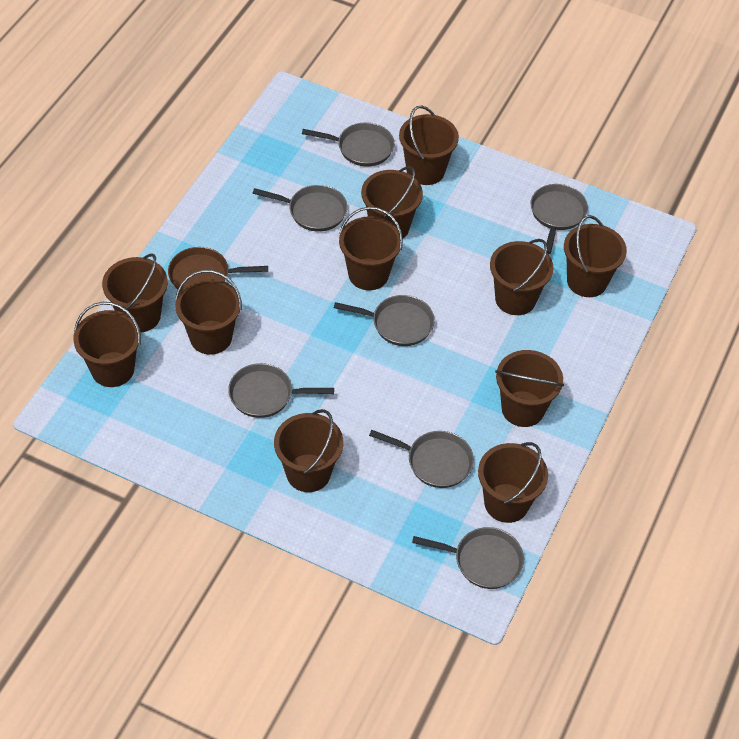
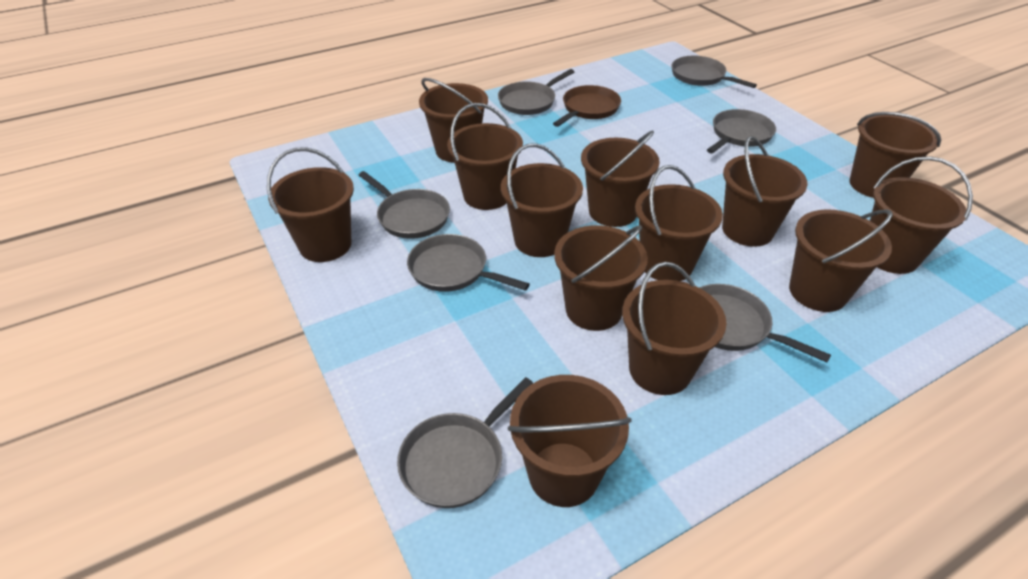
brown bucket: 11 -> 13

